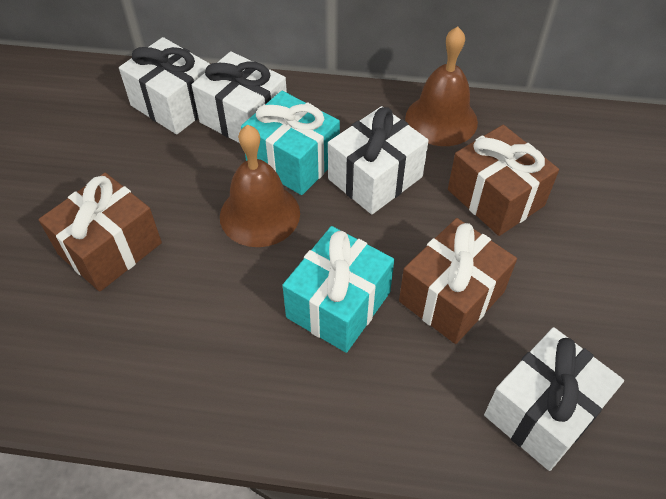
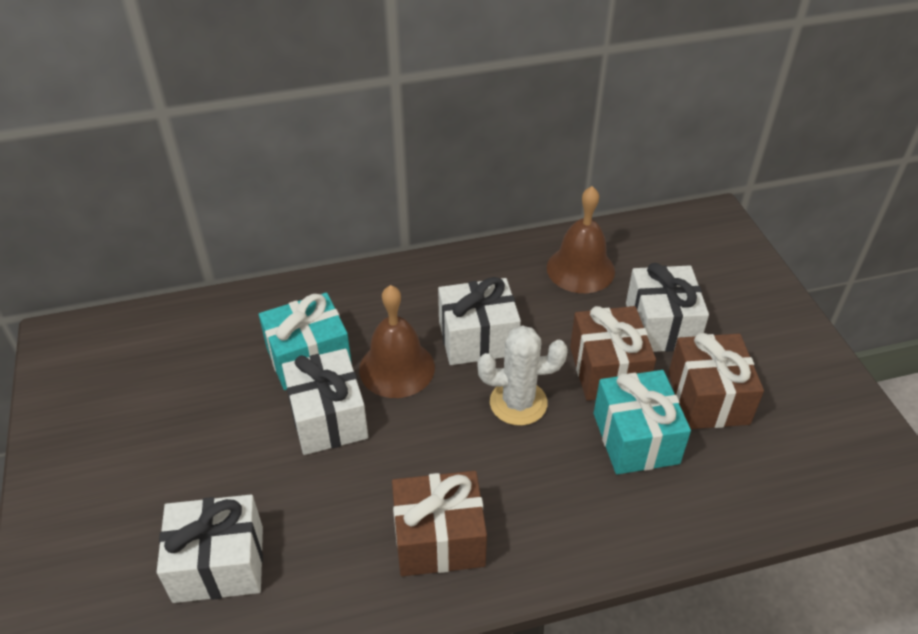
white cactus: 0 -> 1

